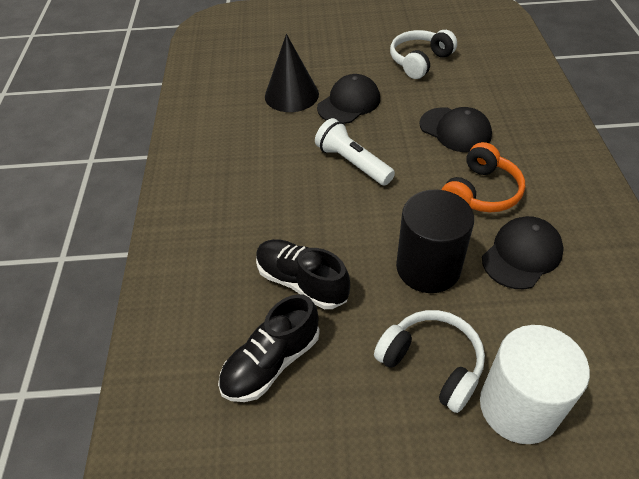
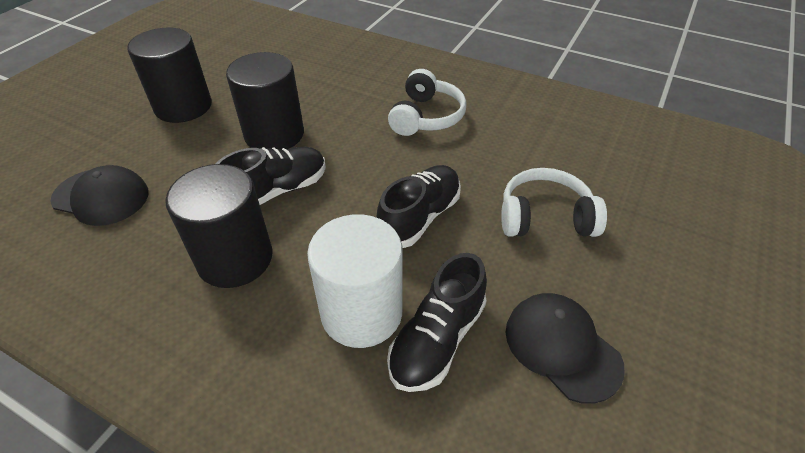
black cap: 3 -> 2
black cone: 1 -> 0
black cylinder: 1 -> 3
black shoe: 2 -> 3
orange headphones: 1 -> 0
white flashlight: 1 -> 0

